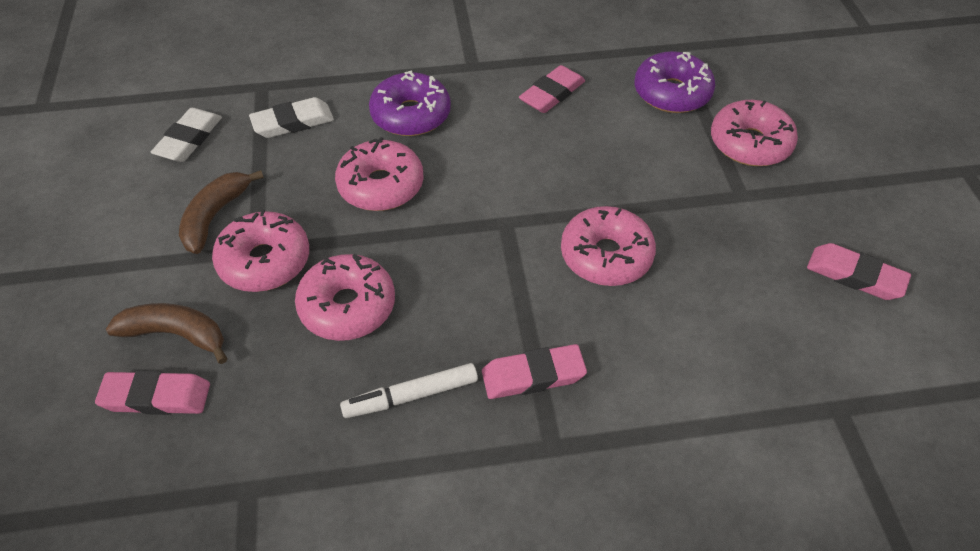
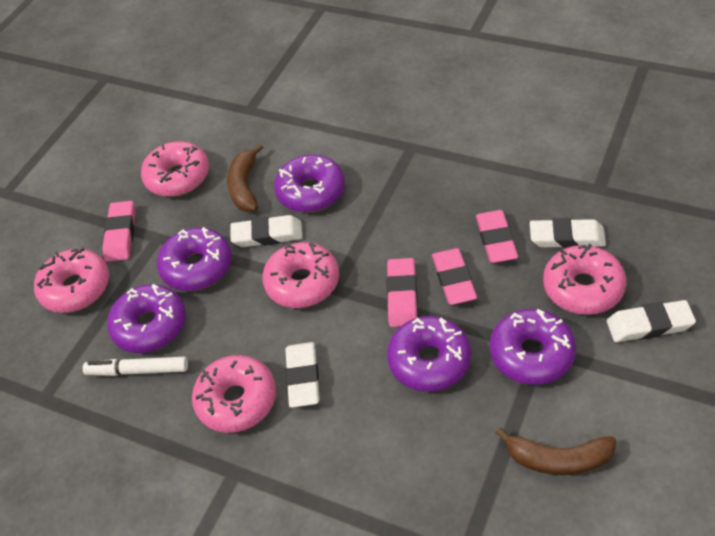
purple donut: 2 -> 5
white eraser: 2 -> 4

